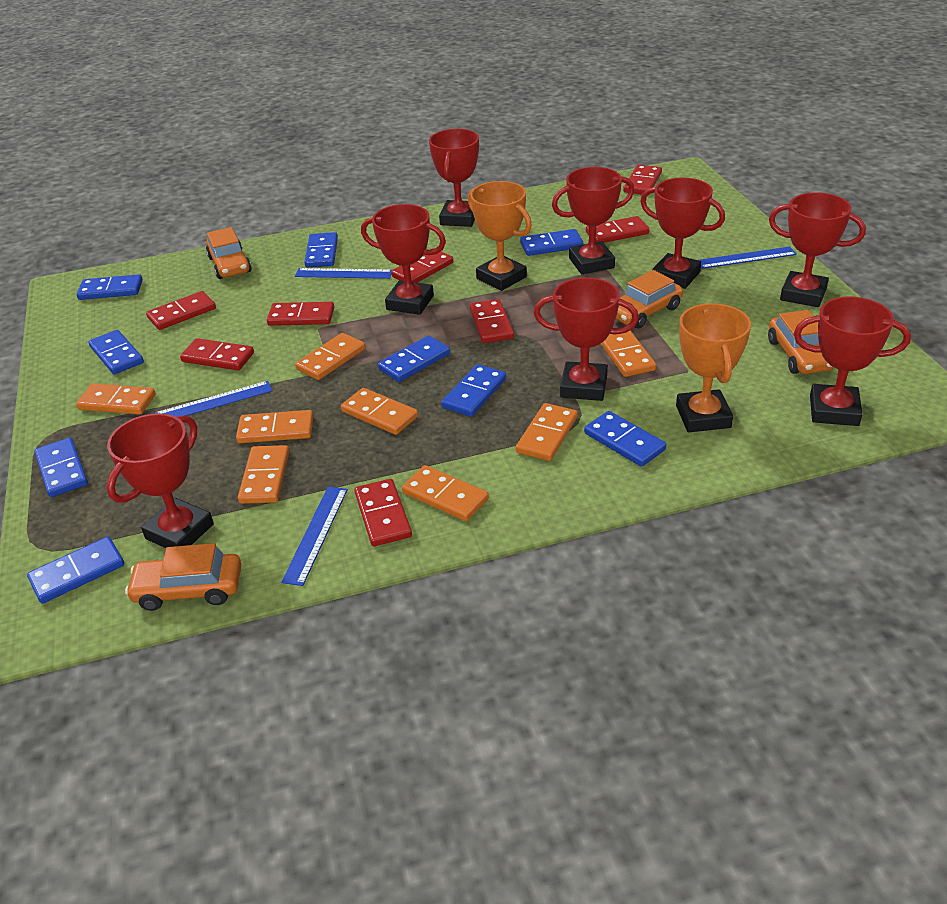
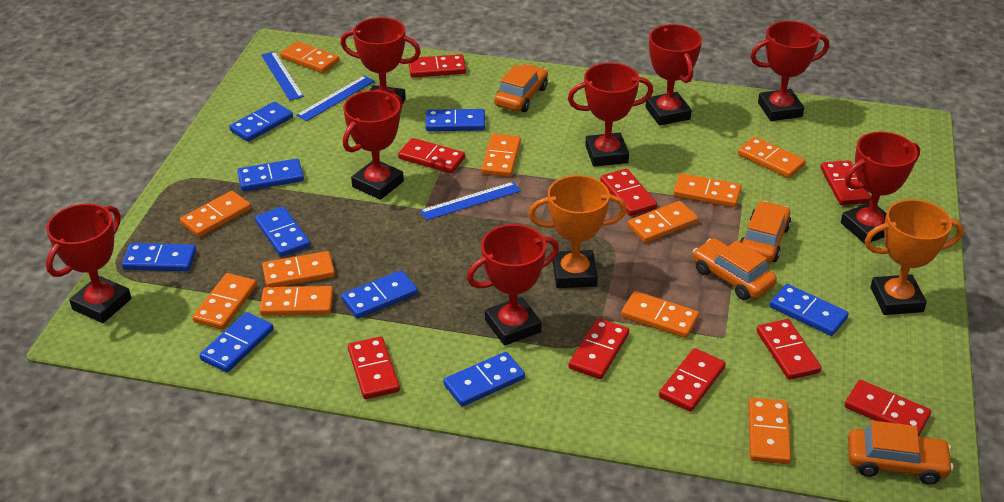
blue ruler: 4 -> 3
orange domino: 8 -> 11
red domino: 8 -> 9

